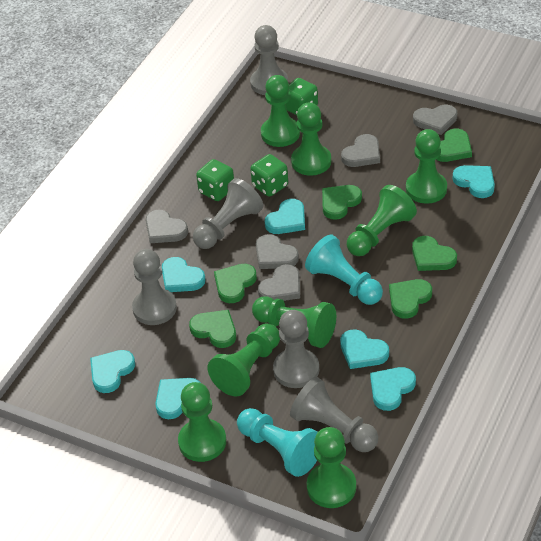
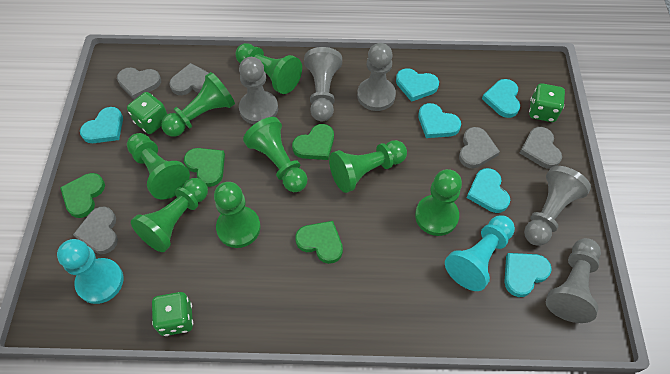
green heart: 6 -> 4
turquoise heart: 7 -> 6

